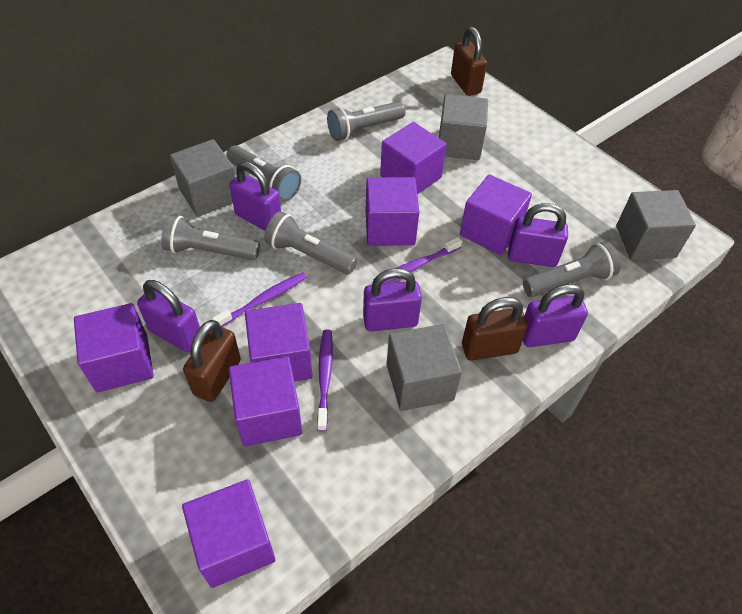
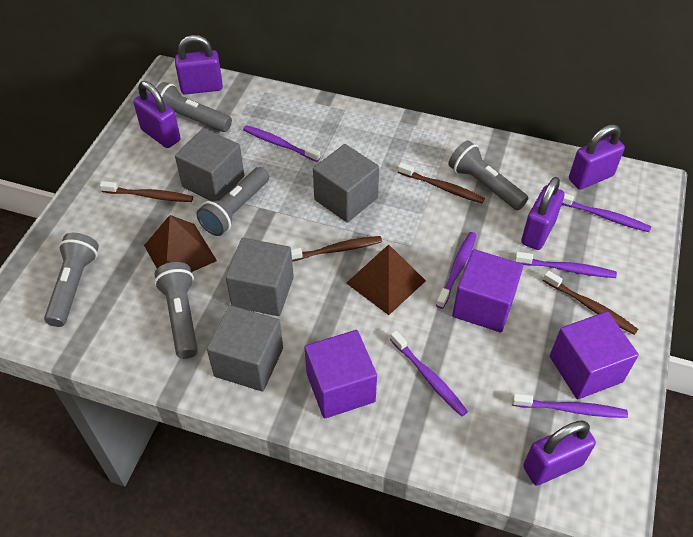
brown padlock: 3 -> 0
brown pyramid: 0 -> 2
brown toothbrush: 0 -> 4
purple cube: 7 -> 3
purple toothbrush: 3 -> 6

